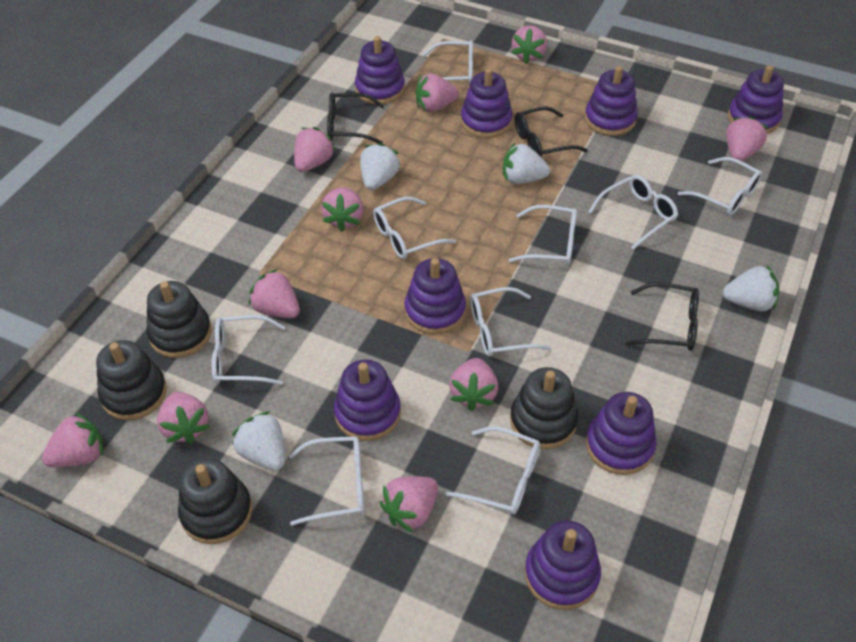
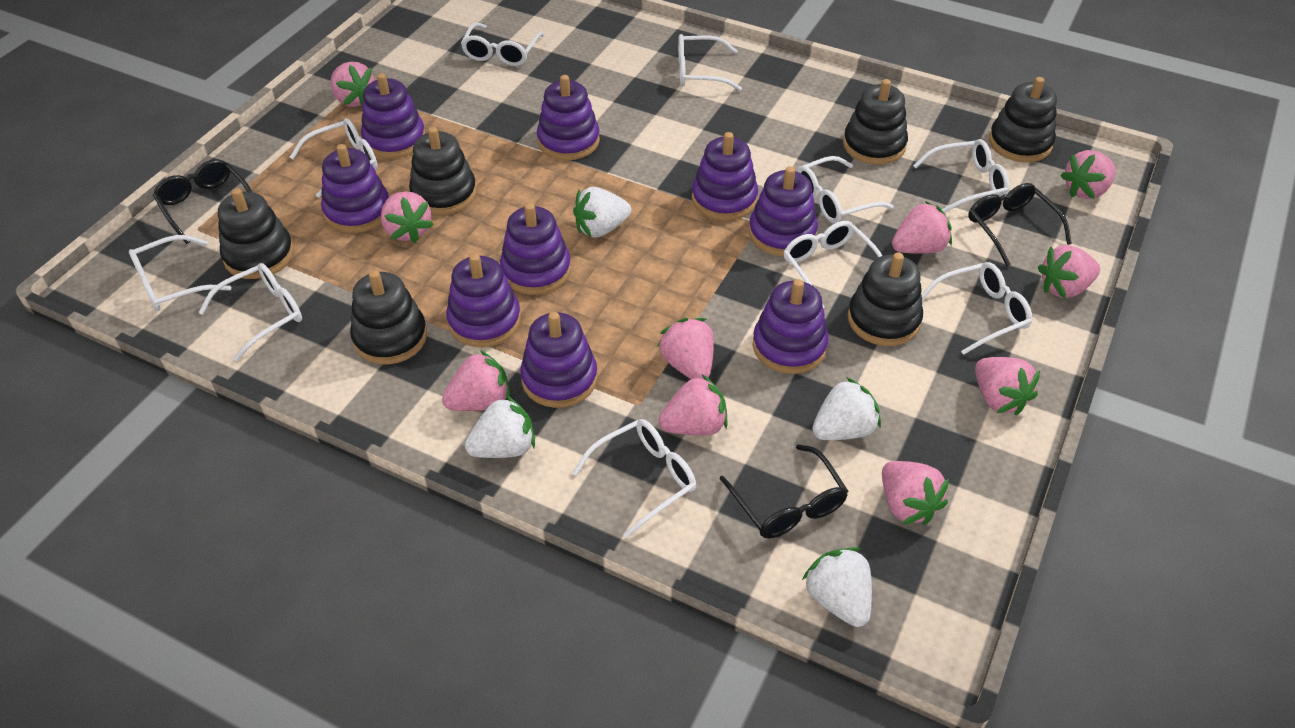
black stacking toy: 4 -> 6
purple stacking toy: 8 -> 9
white glasses: 9 -> 10

